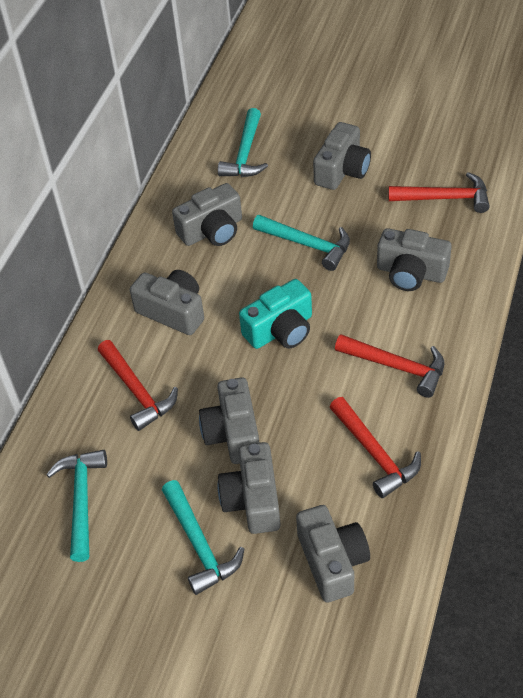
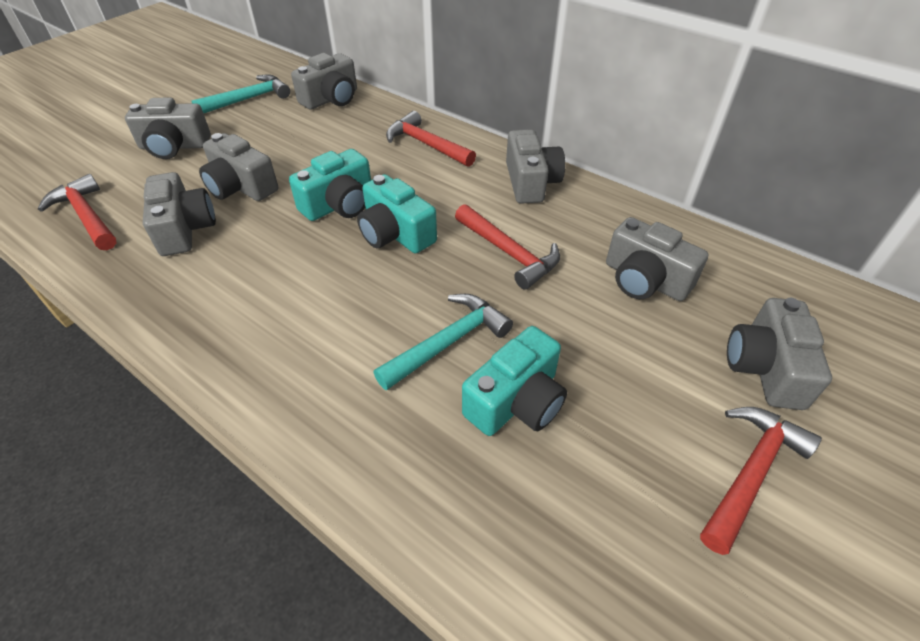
turquoise camera: 1 -> 3
turquoise hammer: 4 -> 2

